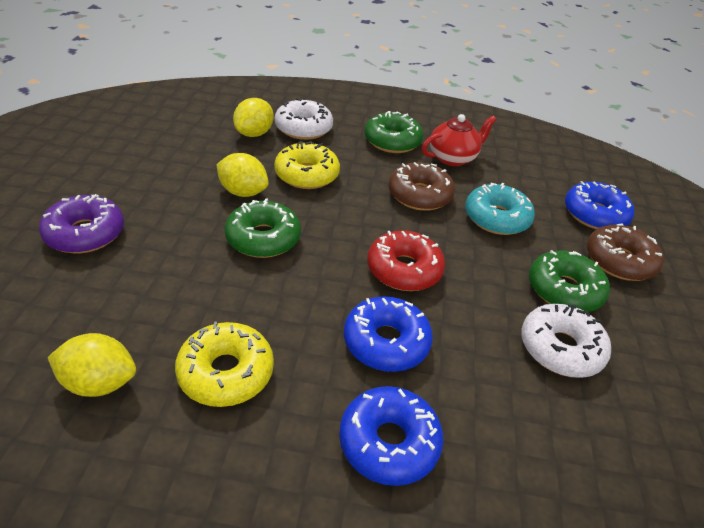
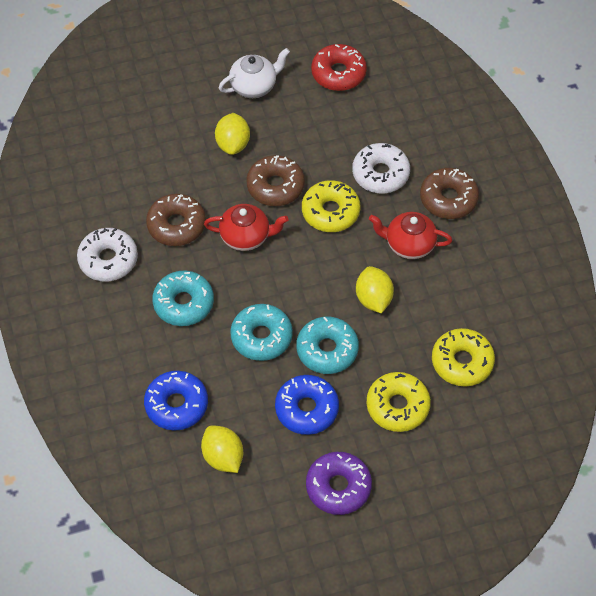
blue donut: 3 -> 2
brown donut: 2 -> 3
green donut: 3 -> 0
red teapot: 1 -> 2
turquoise donut: 1 -> 3
white teapot: 0 -> 1
yellow donut: 2 -> 3

